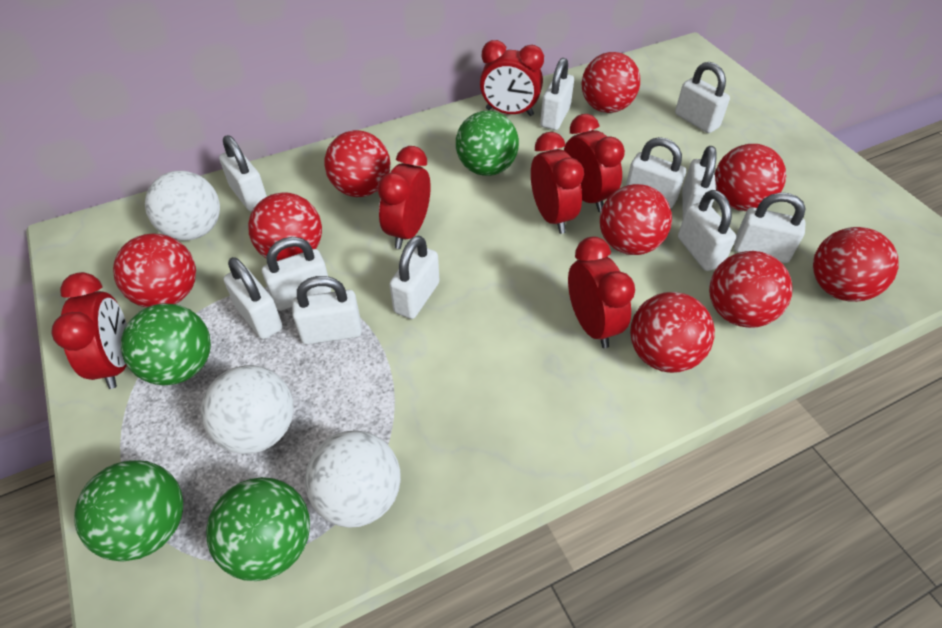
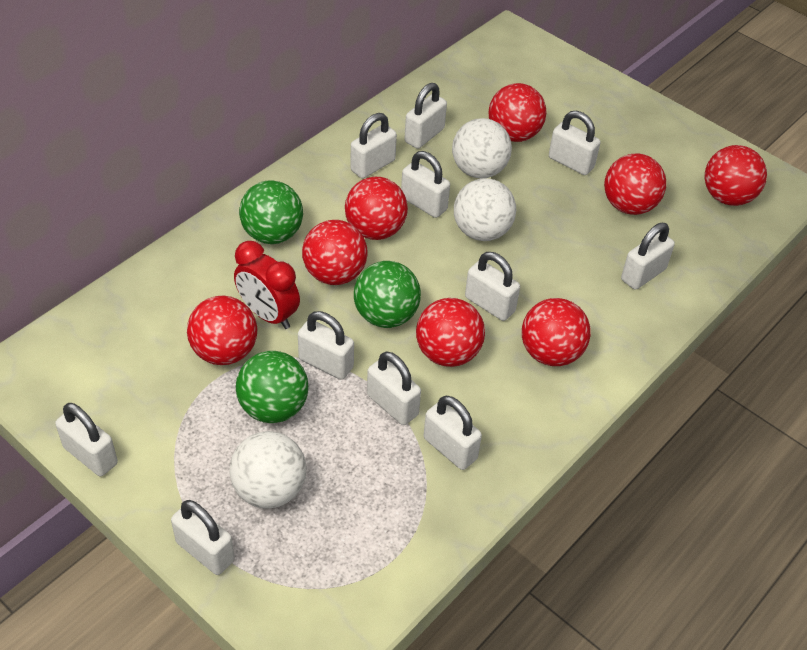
green ball: 4 -> 3
red ball: 9 -> 8
red clock: 6 -> 1

